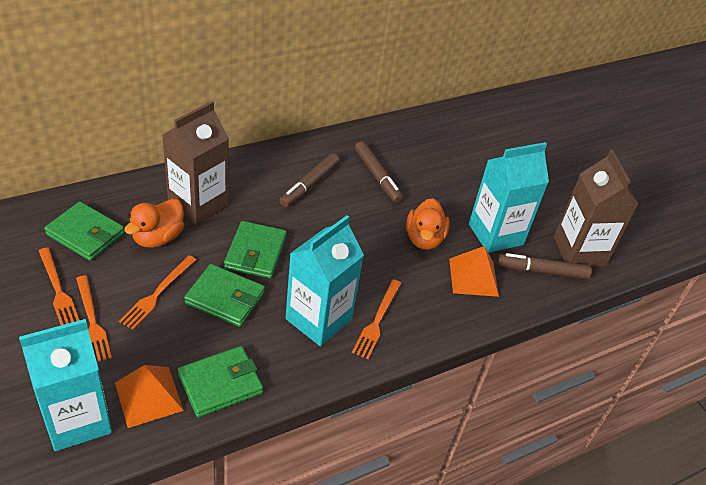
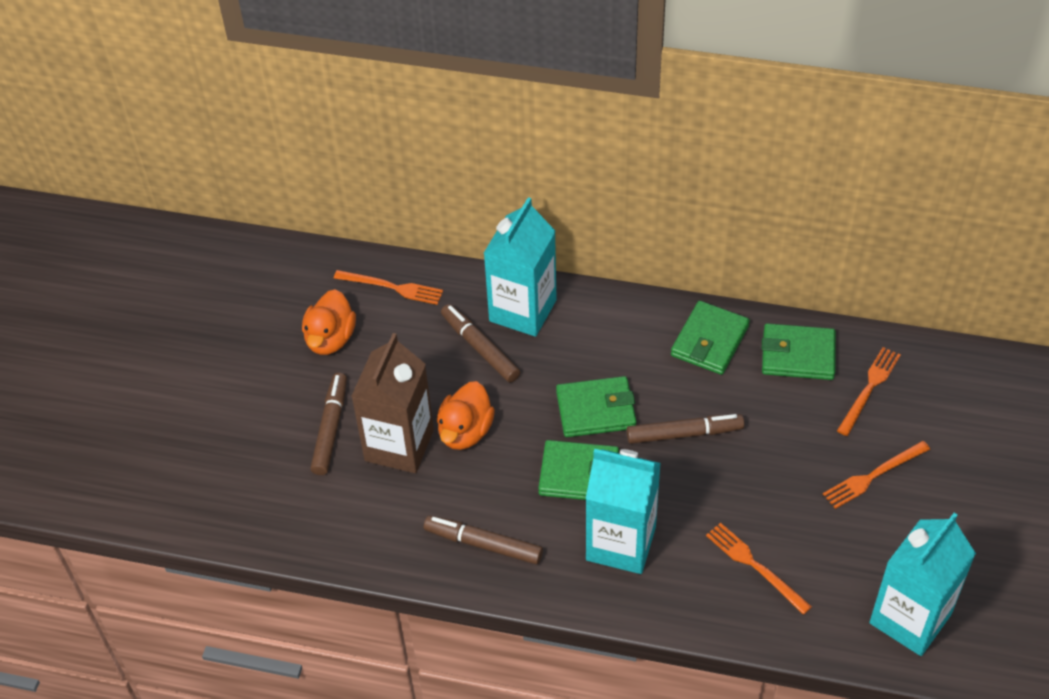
brown carton: 2 -> 1
brown marker: 3 -> 4
orange pyramid: 2 -> 0

